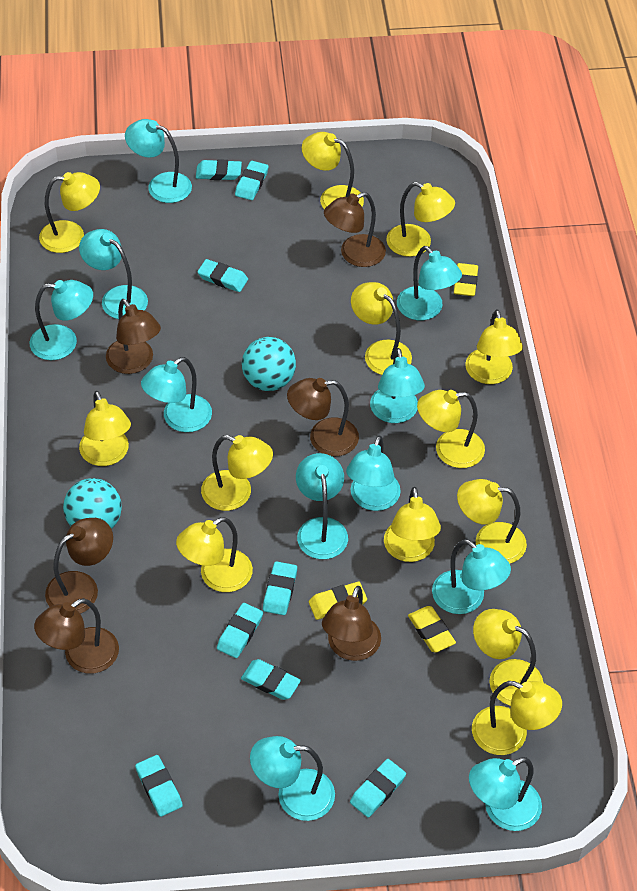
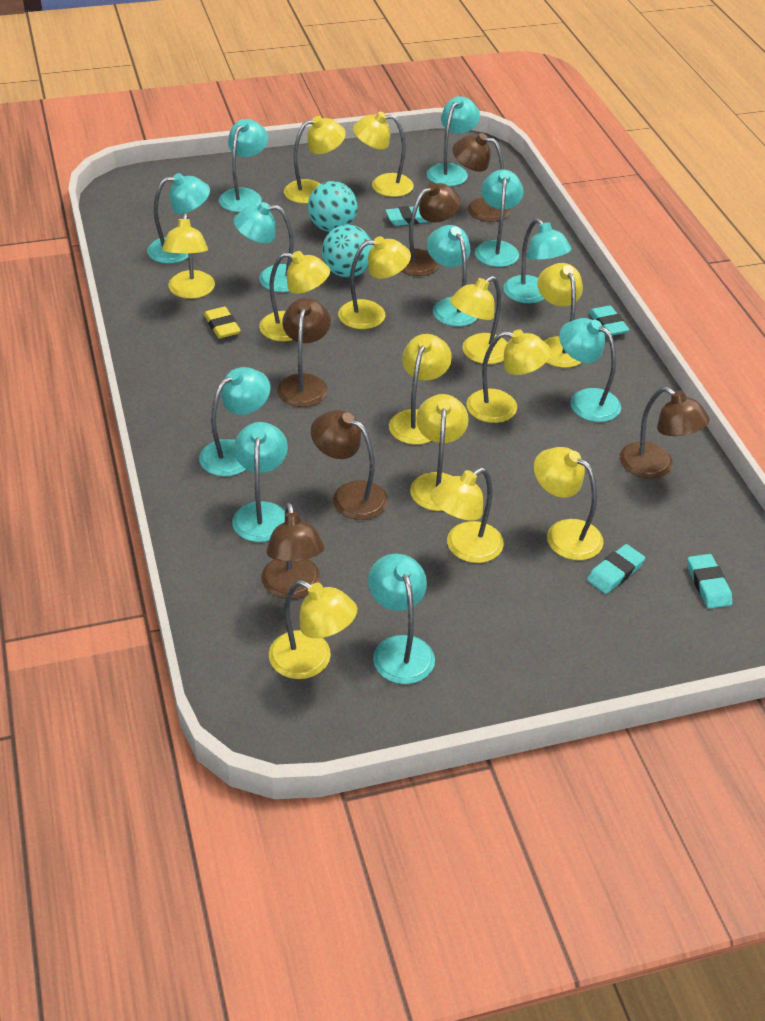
turquoise eraser: 8 -> 4
yellow eraser: 3 -> 1

